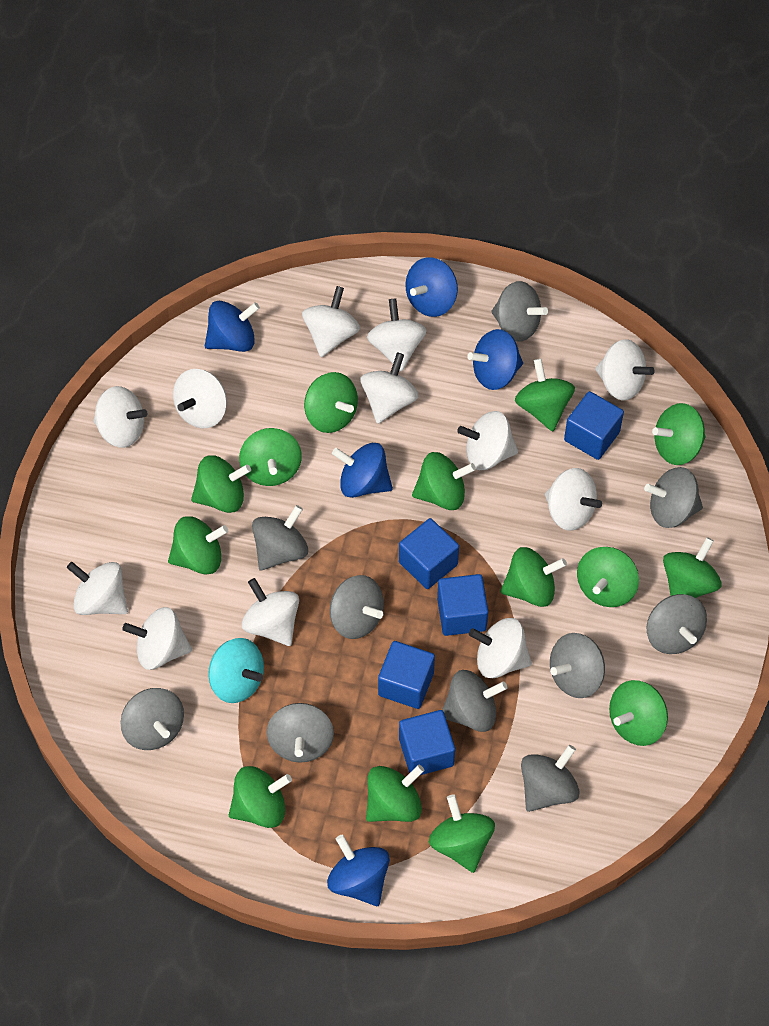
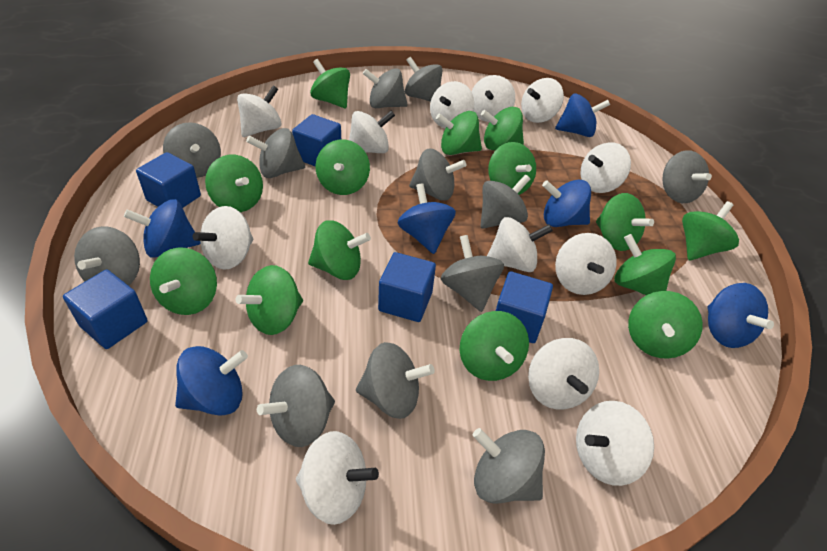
blue spinning top: 5 -> 6
grey spinning top: 10 -> 12
turquoise spinning top: 1 -> 0

